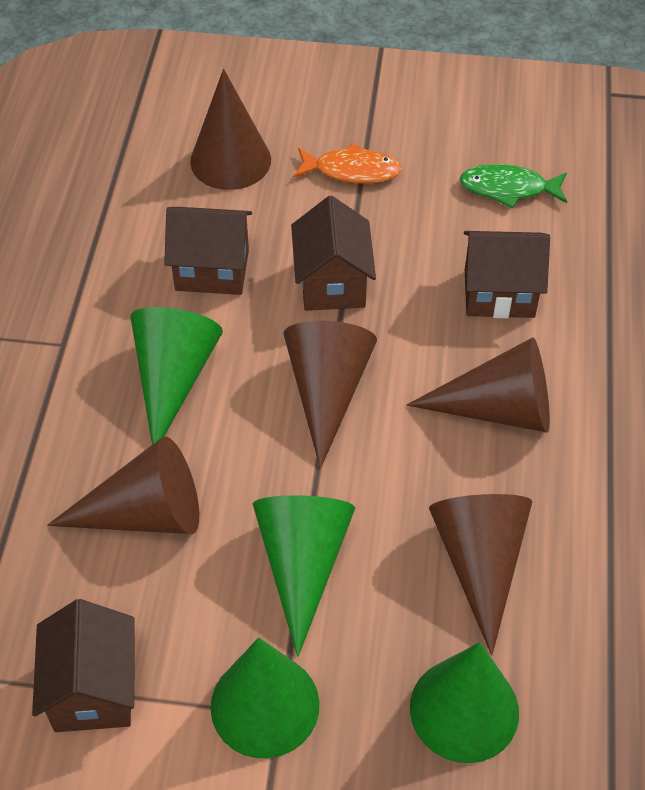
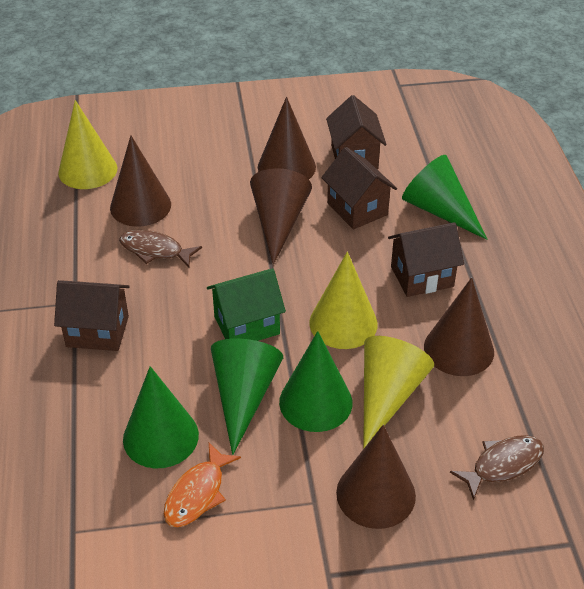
brown fish: 0 -> 2
green fish: 1 -> 0
green house: 0 -> 1
yellow cone: 0 -> 3

